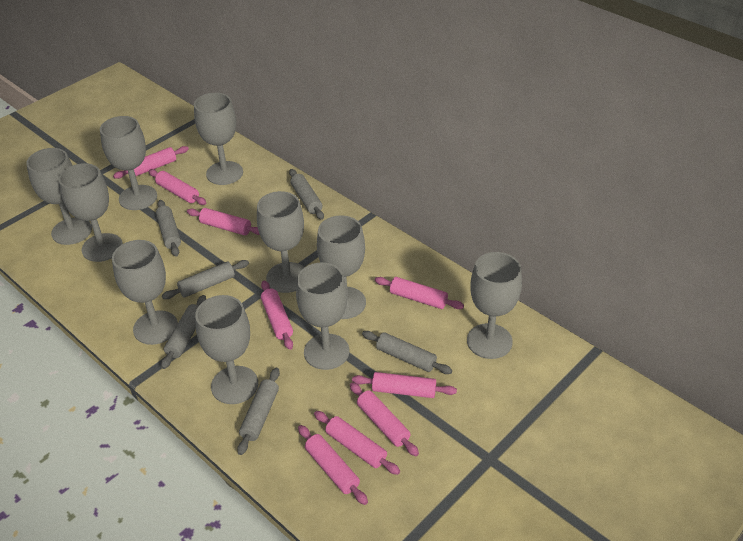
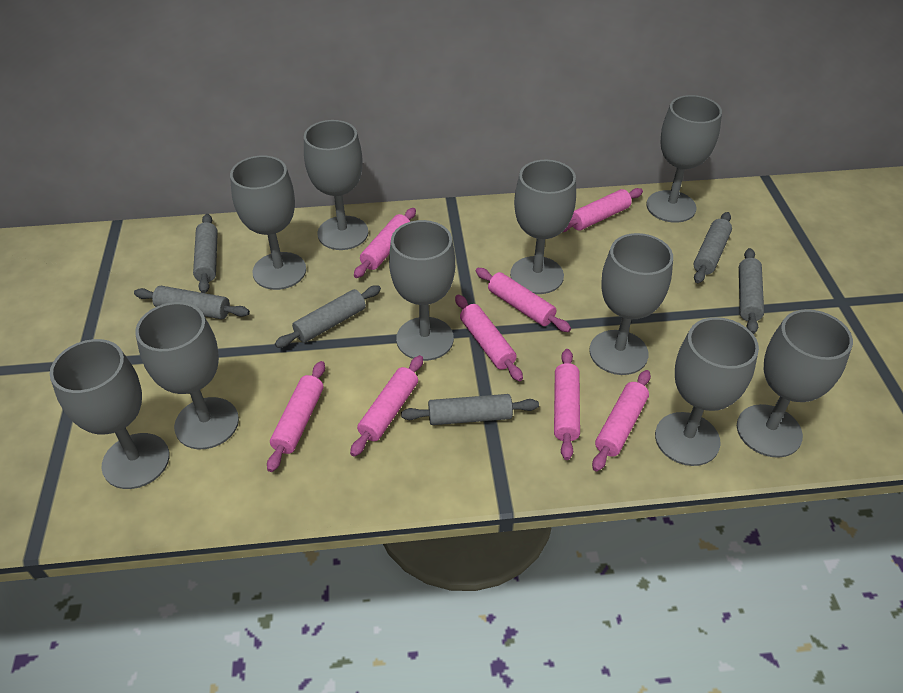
pink rolling pin: 9 -> 8

